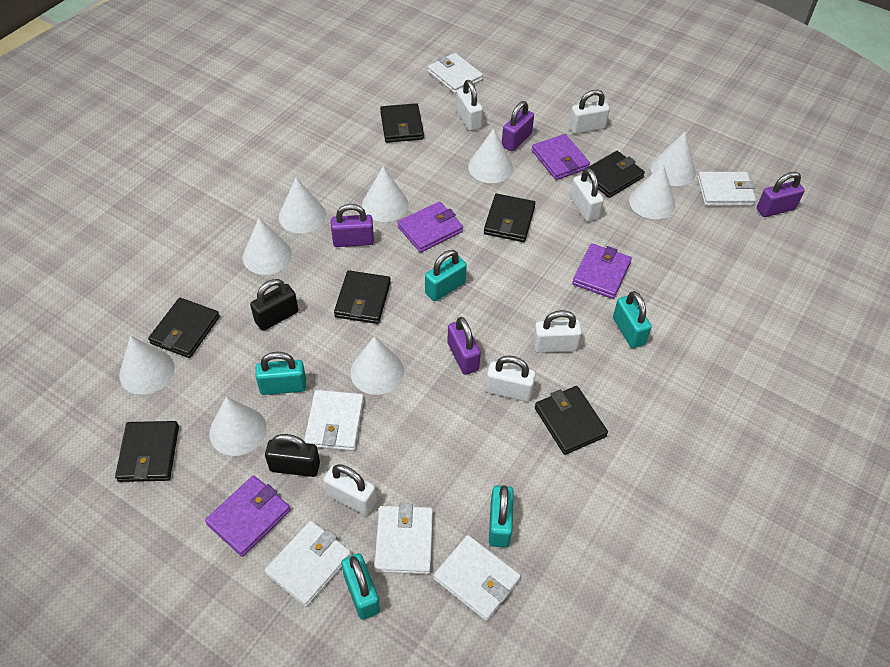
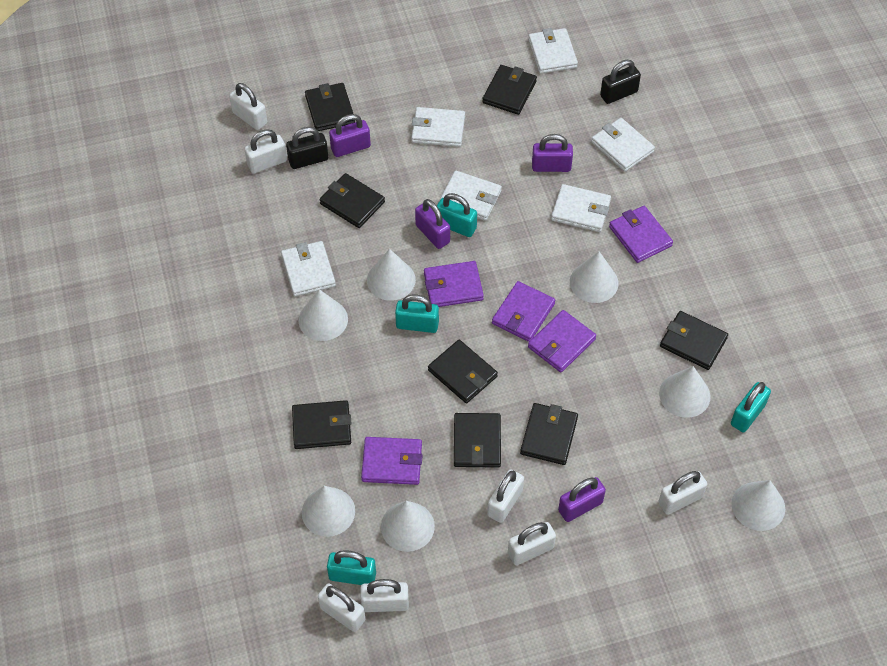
black wallet: 7 -> 8
purple wallet: 4 -> 5
turquoise padlock: 5 -> 4
white cone: 9 -> 7
white padlock: 6 -> 7

